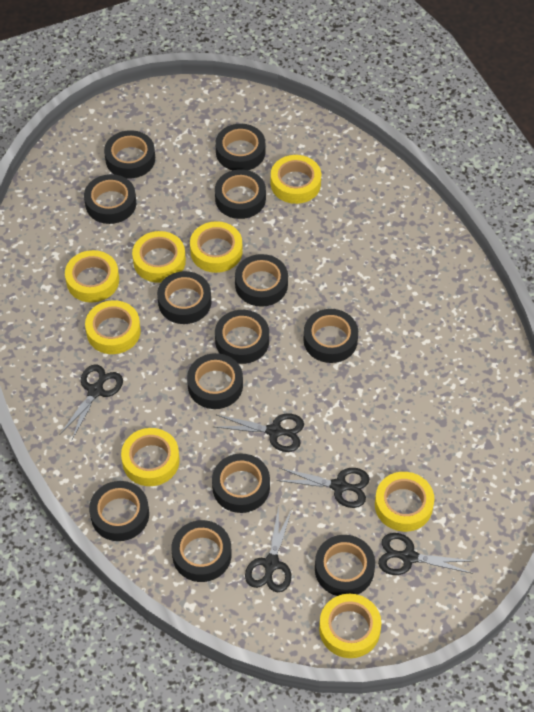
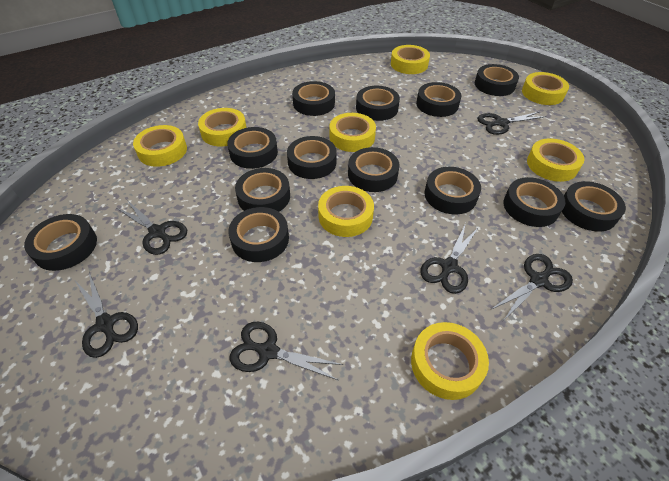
black scissors: 5 -> 6

